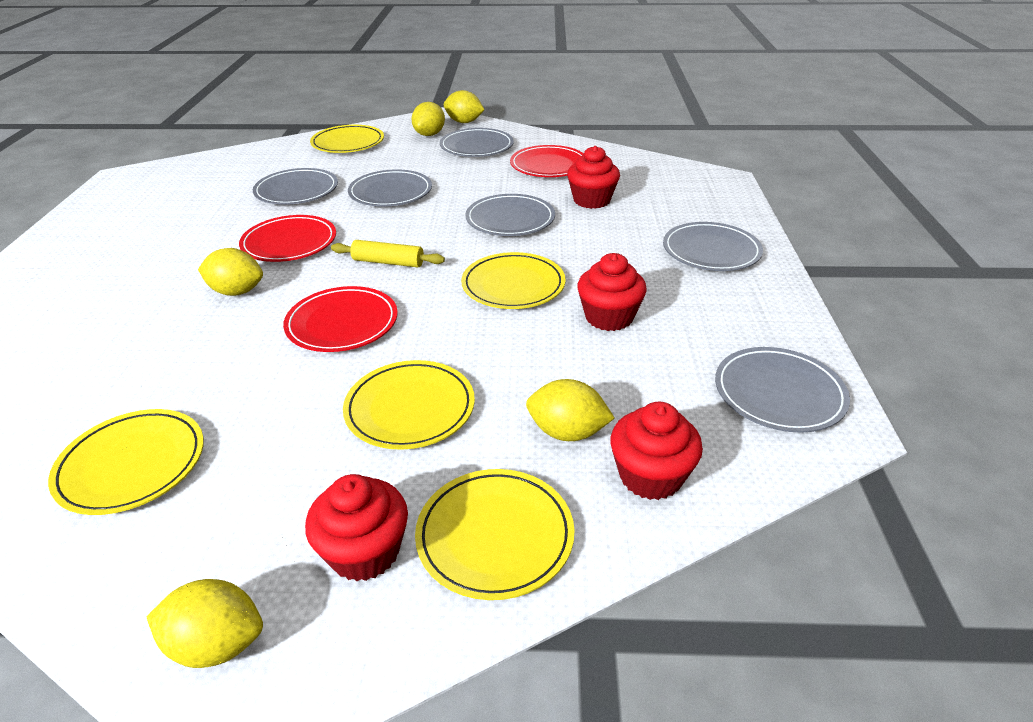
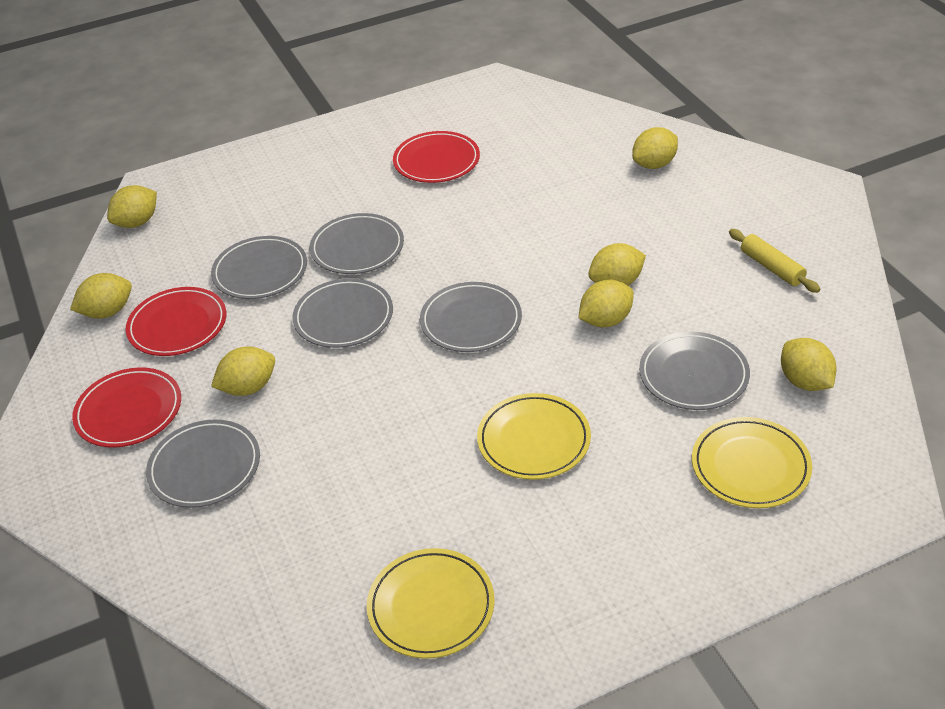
red cupcake: 4 -> 0
yellow lemon: 5 -> 7
yellow plate: 5 -> 3

